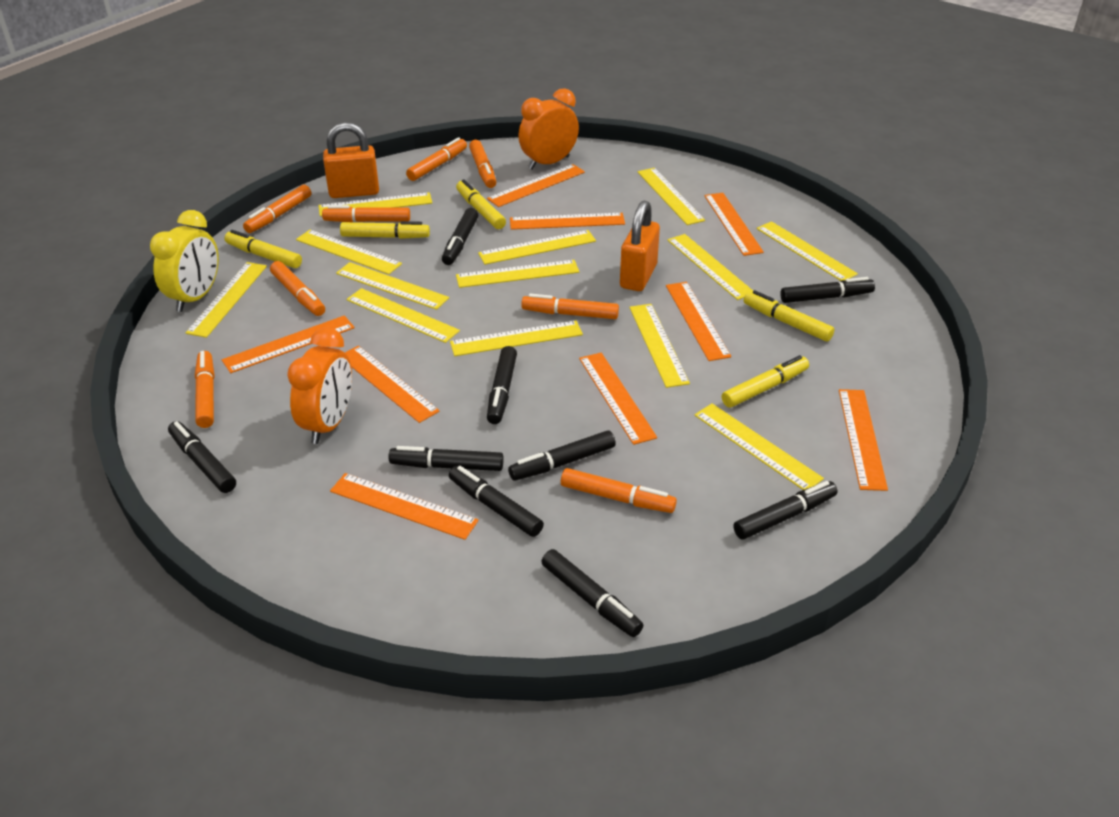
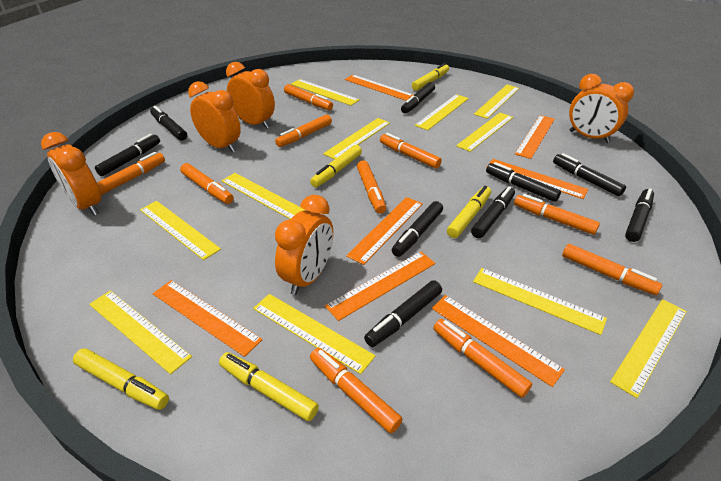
orange clock: 2 -> 5
orange marker: 8 -> 10
orange padlock: 2 -> 0
orange ruler: 9 -> 7
yellow clock: 1 -> 0
yellow ruler: 13 -> 11

